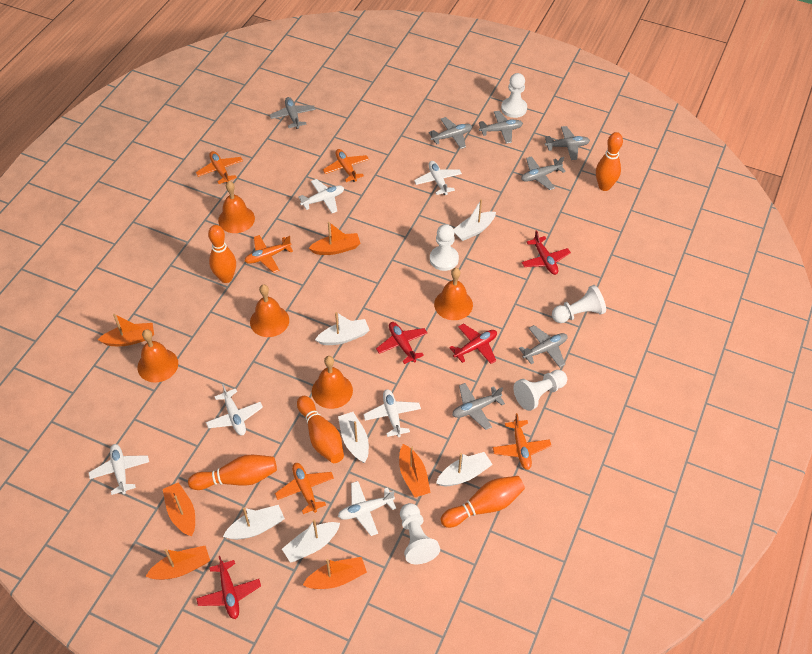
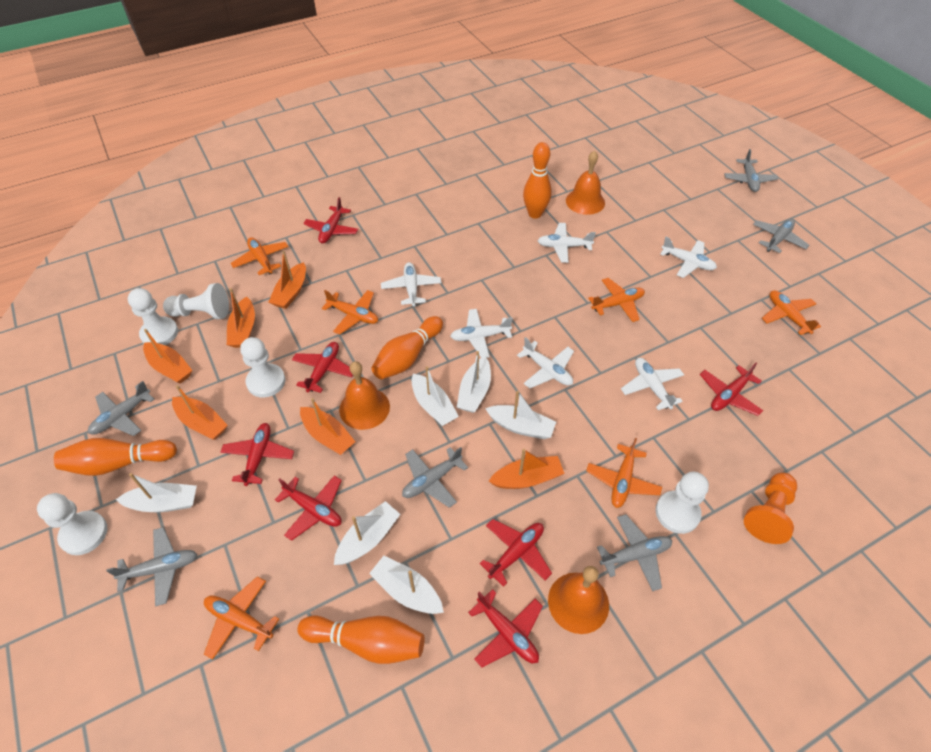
grey plane: 7 -> 6
orange bell: 5 -> 3
orange bowling pin: 5 -> 4
orange pawn: 0 -> 1
orange plane: 5 -> 6
red plane: 4 -> 7

